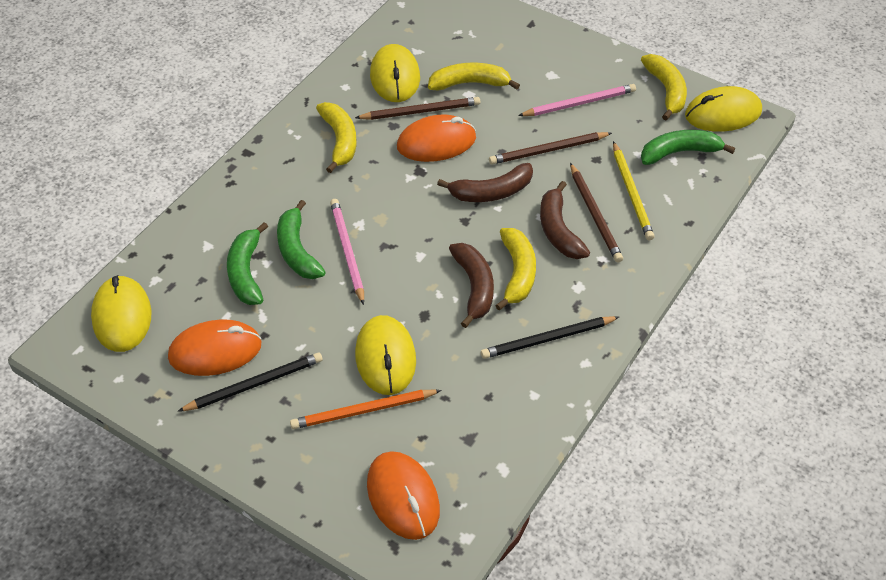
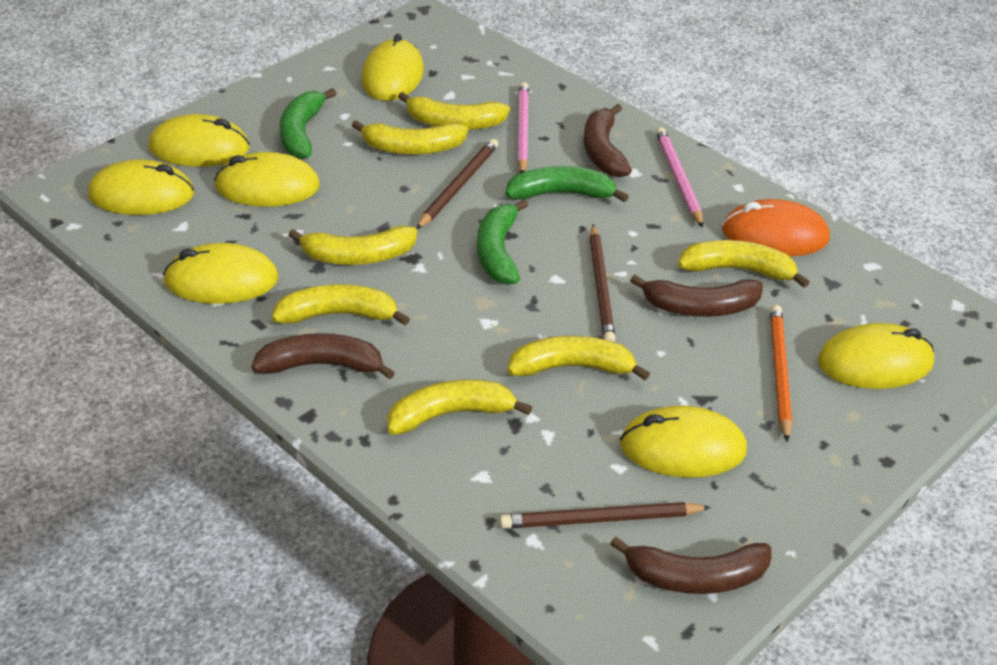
black pencil: 2 -> 0
brown banana: 3 -> 4
orange mouse: 3 -> 1
yellow banana: 4 -> 7
yellow mouse: 4 -> 7
yellow pencil: 1 -> 0

